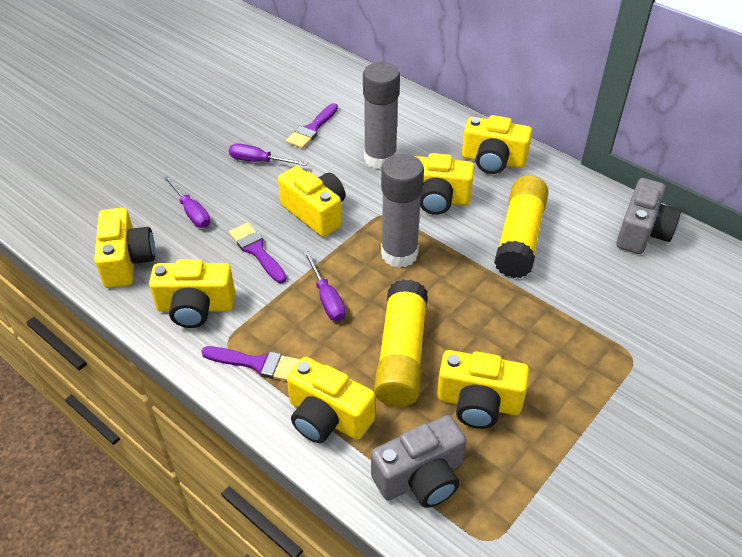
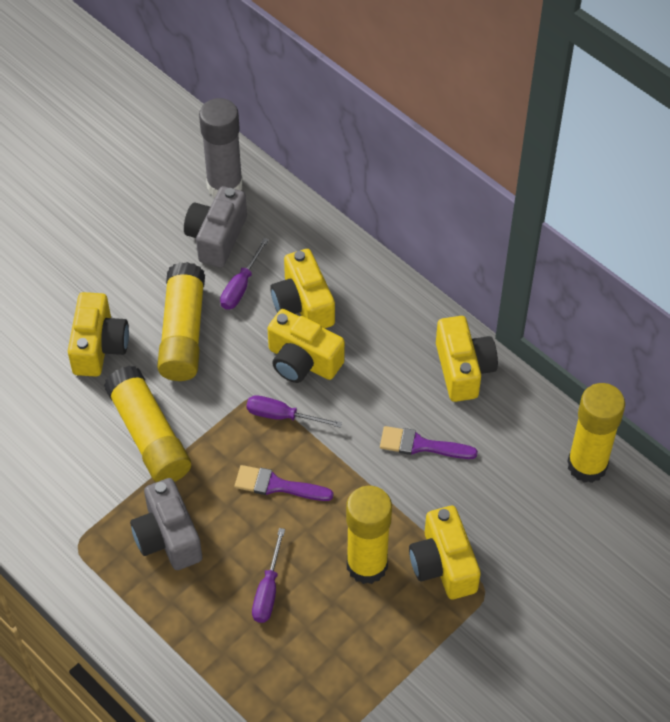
grey glue stick: 2 -> 1
purple brush: 3 -> 2
yellow camera: 7 -> 5
yellow glue stick: 2 -> 4

